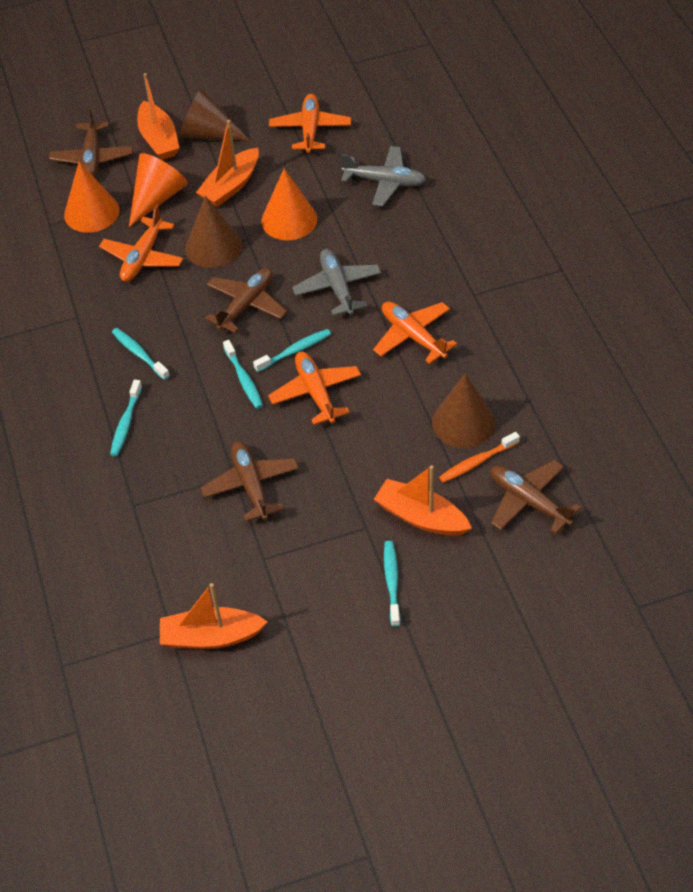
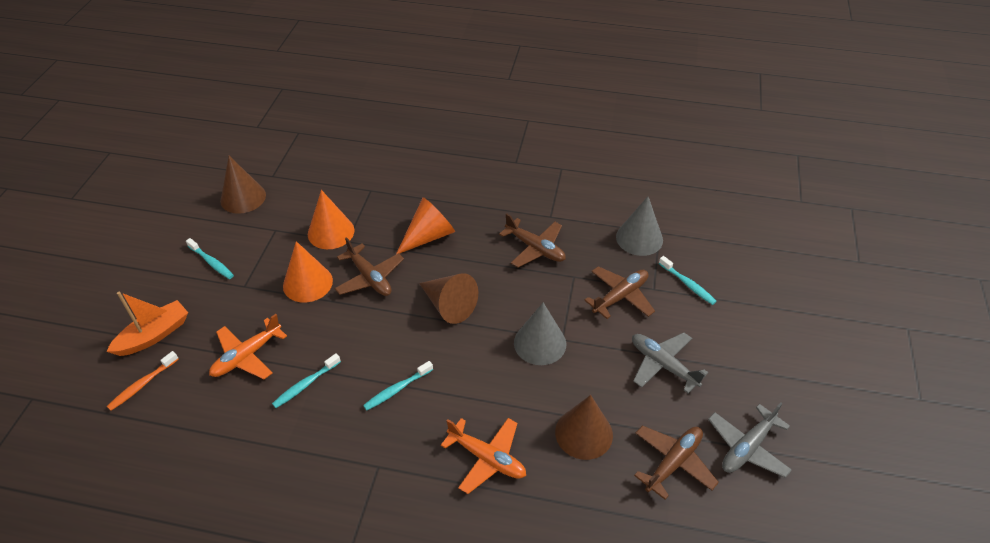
grey cone: 0 -> 2
orange boat: 4 -> 1
orange plane: 4 -> 2
turquoise toothbrush: 5 -> 4

